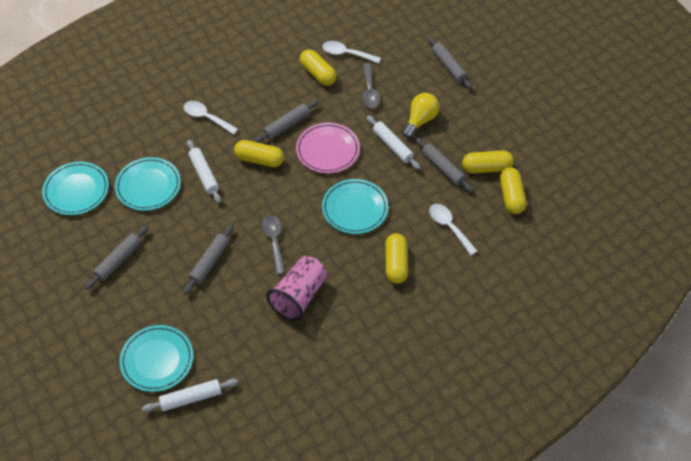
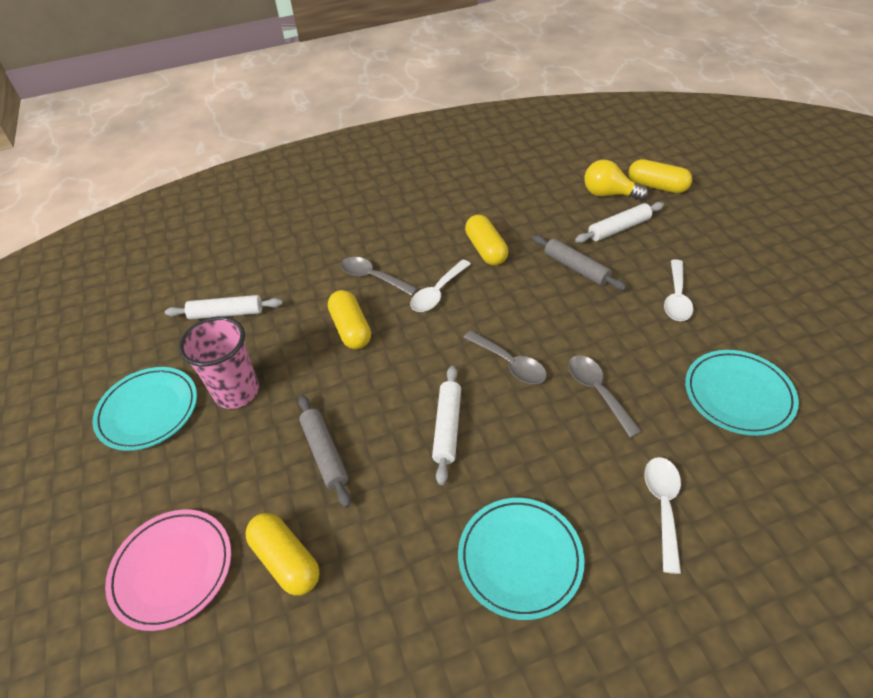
grey rolling pin: 5 -> 2
grey spoon: 2 -> 3
turquoise plate: 4 -> 3
yellow capsule: 5 -> 4

